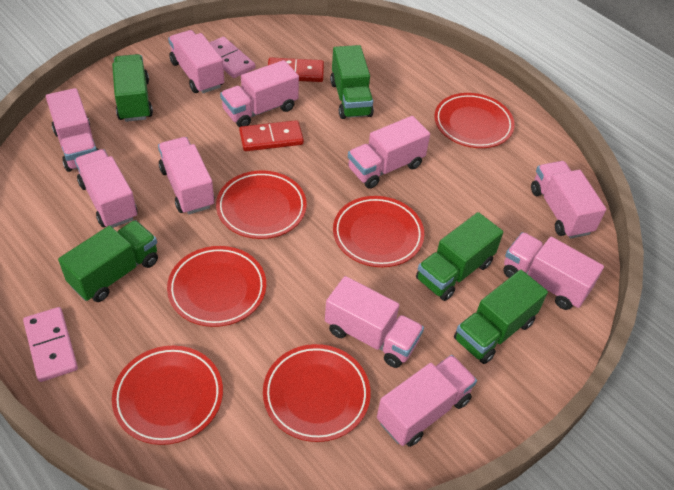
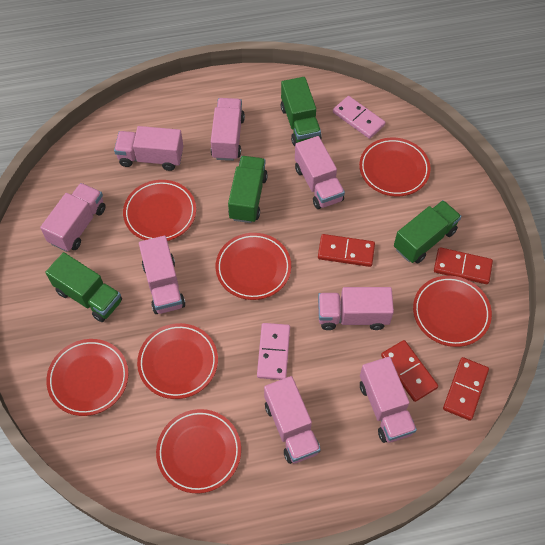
green truck: 5 -> 4
pink truck: 10 -> 8
red domino: 2 -> 4
red plate: 6 -> 7

